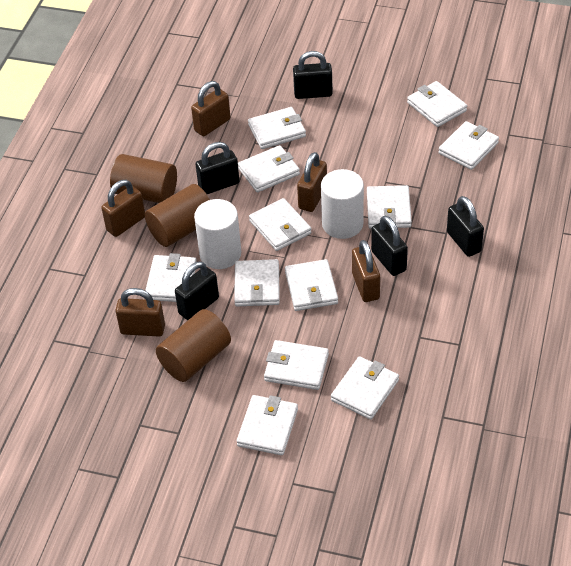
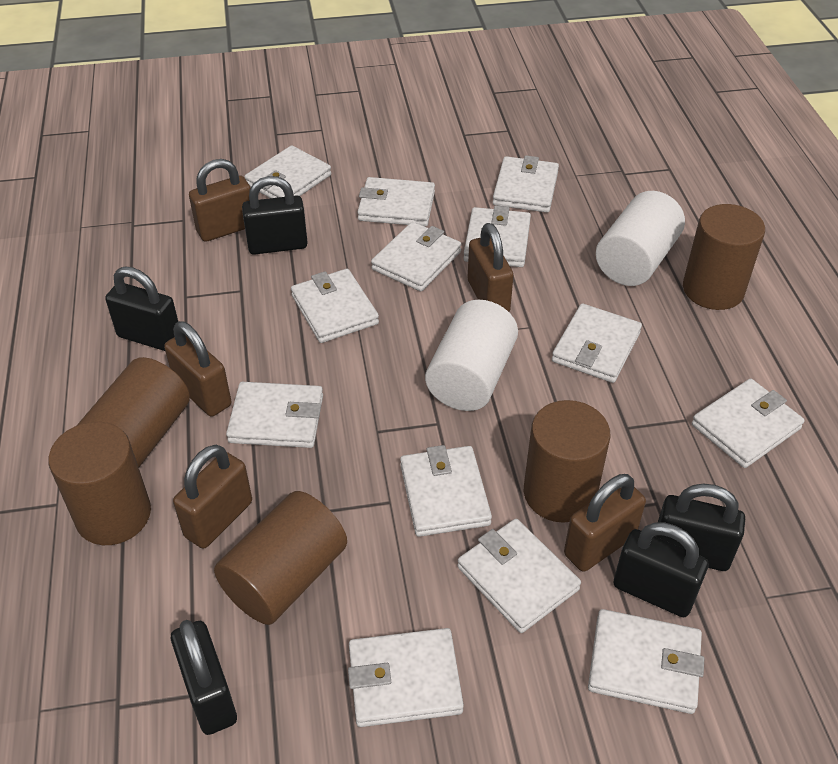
brown cylinder: 3 -> 5
white wallet: 12 -> 13

